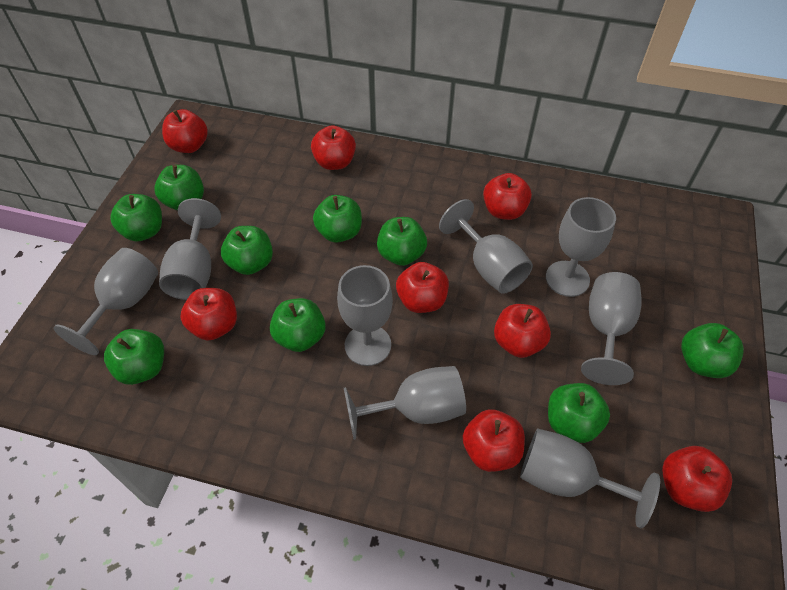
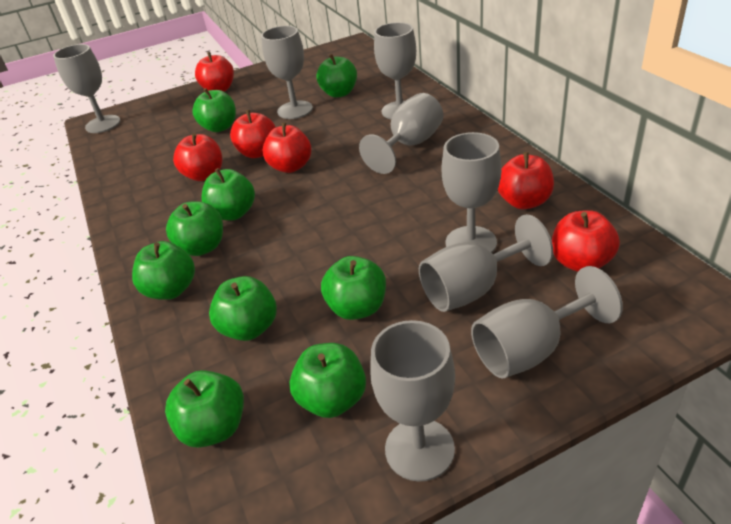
red apple: 8 -> 6

